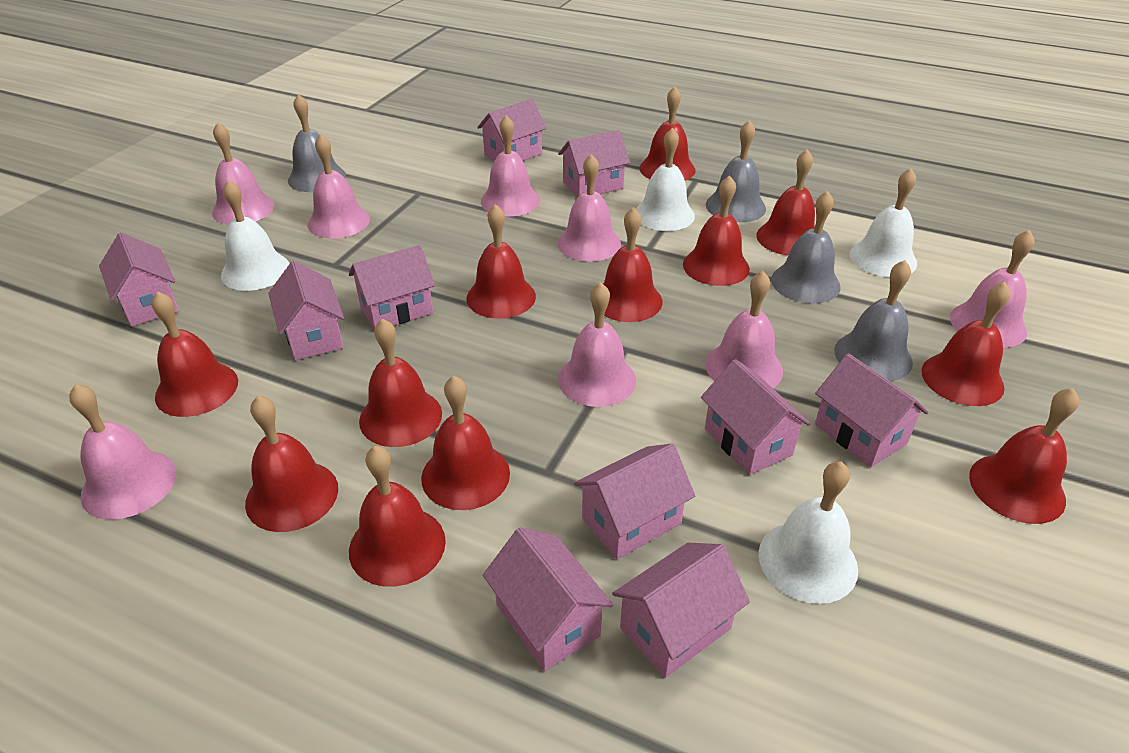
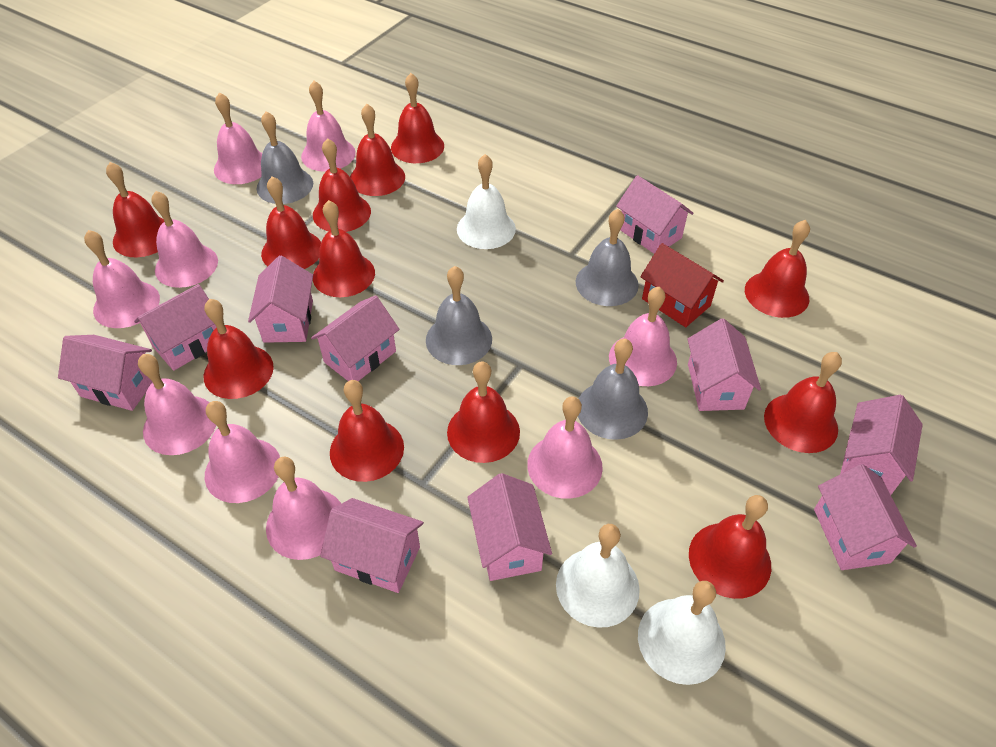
pink bell: 8 -> 9
red house: 0 -> 1
white bell: 4 -> 3

